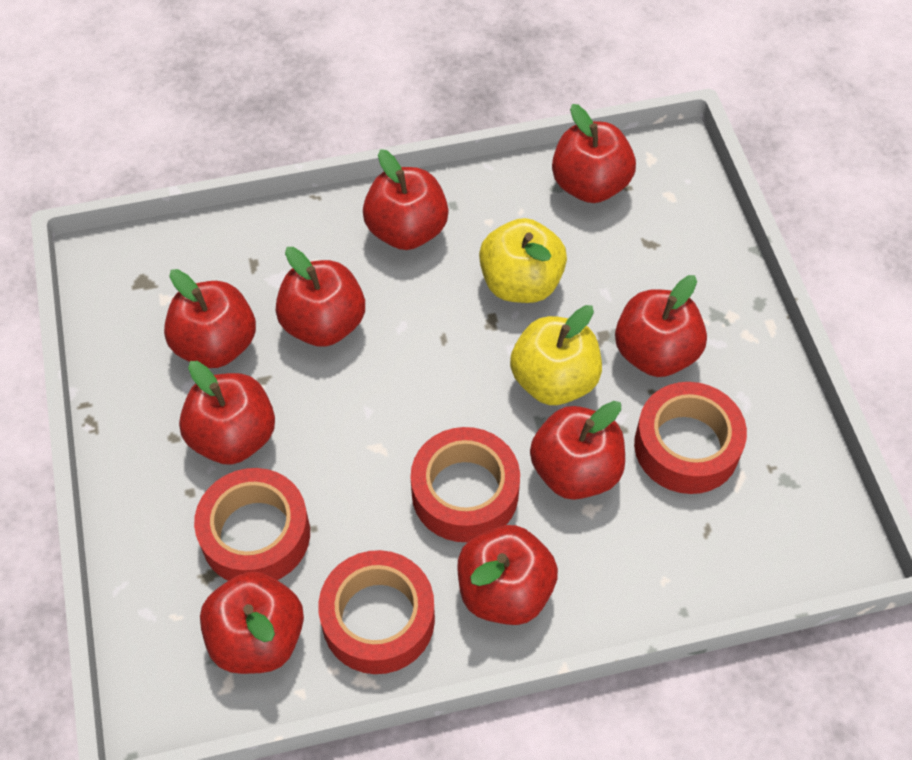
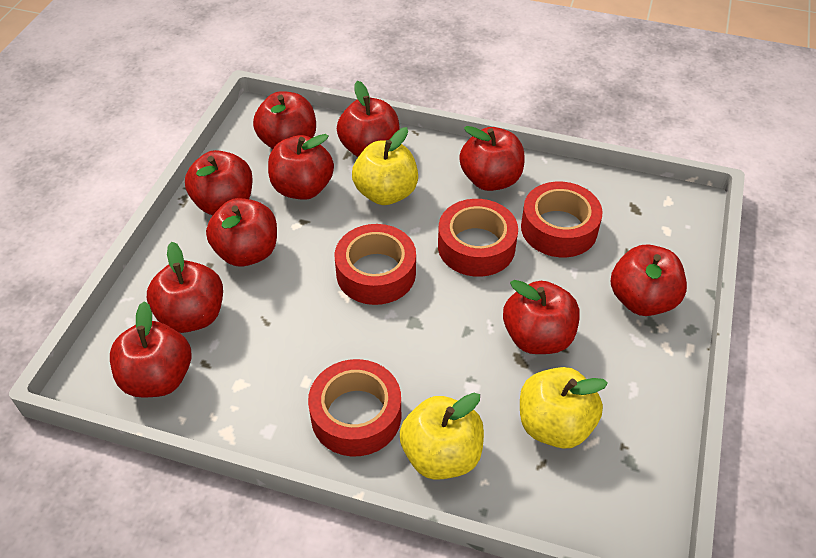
red apple: 9 -> 10
yellow apple: 2 -> 3

